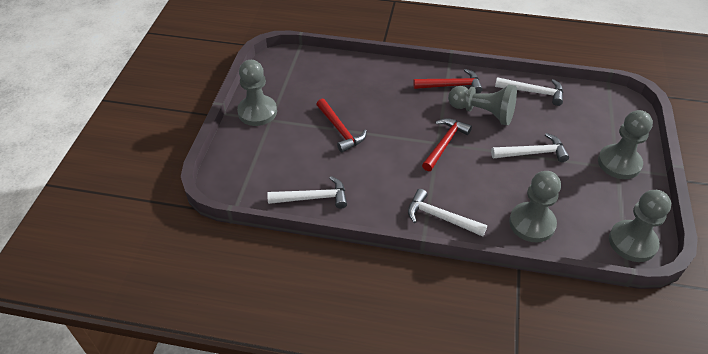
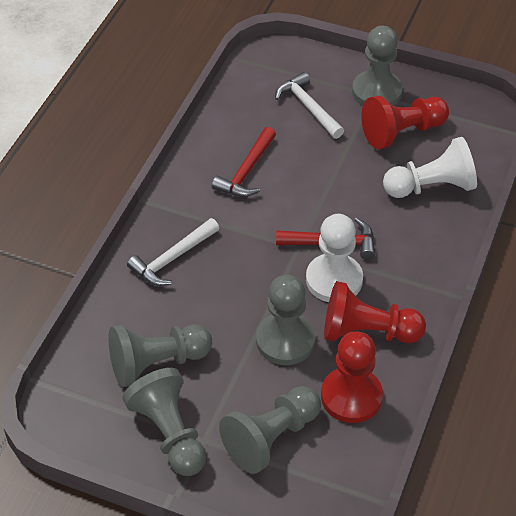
red hammer: 3 -> 2
red pawn: 0 -> 3
white hammer: 4 -> 2
white pawn: 0 -> 2

